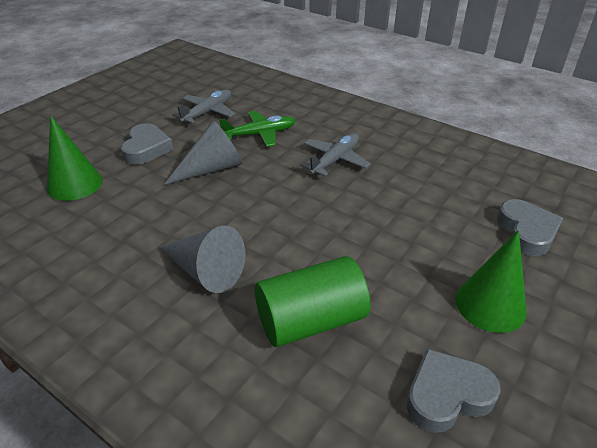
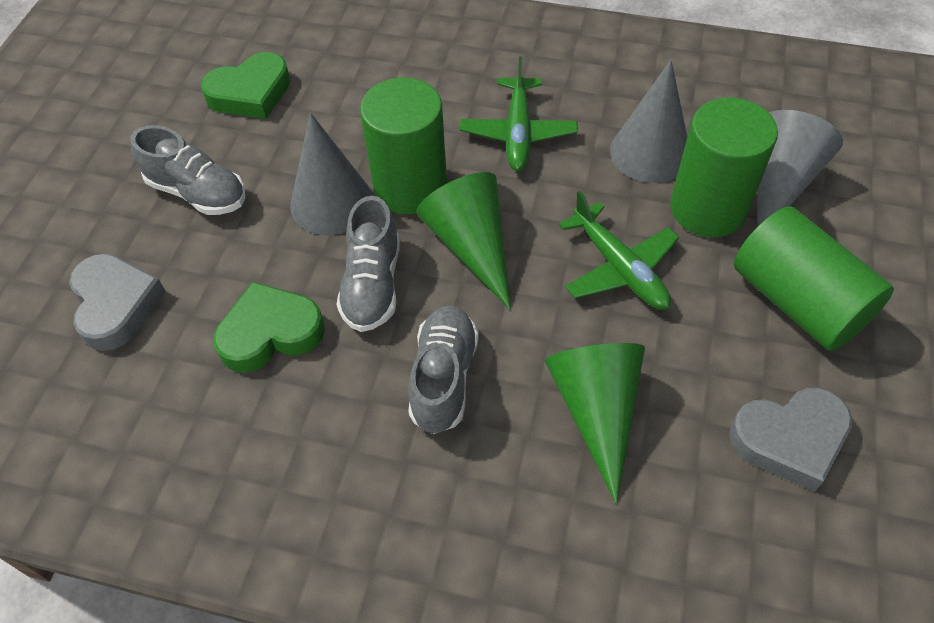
green cylinder: 1 -> 3
green heart: 0 -> 2
green plane: 1 -> 2
grey cone: 2 -> 3
grey heart: 3 -> 2
grey plane: 2 -> 0
grey shoe: 0 -> 3

